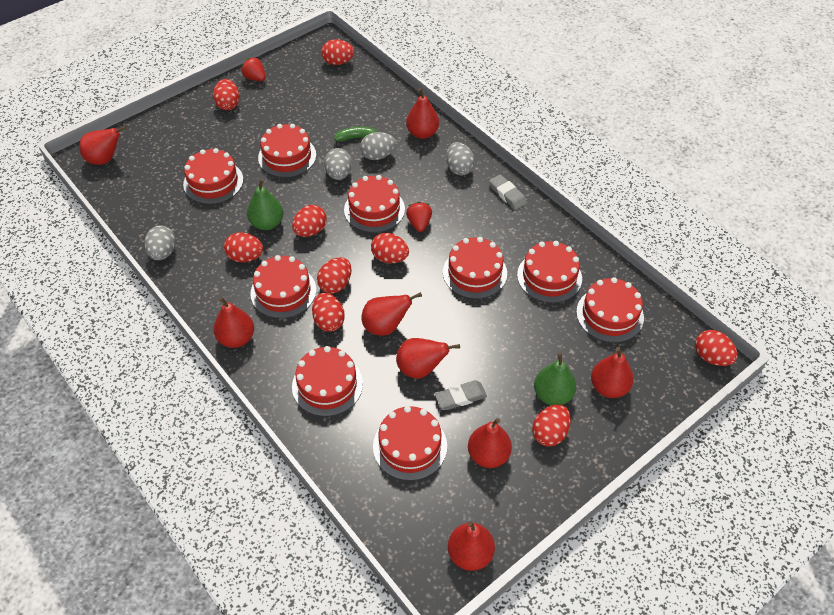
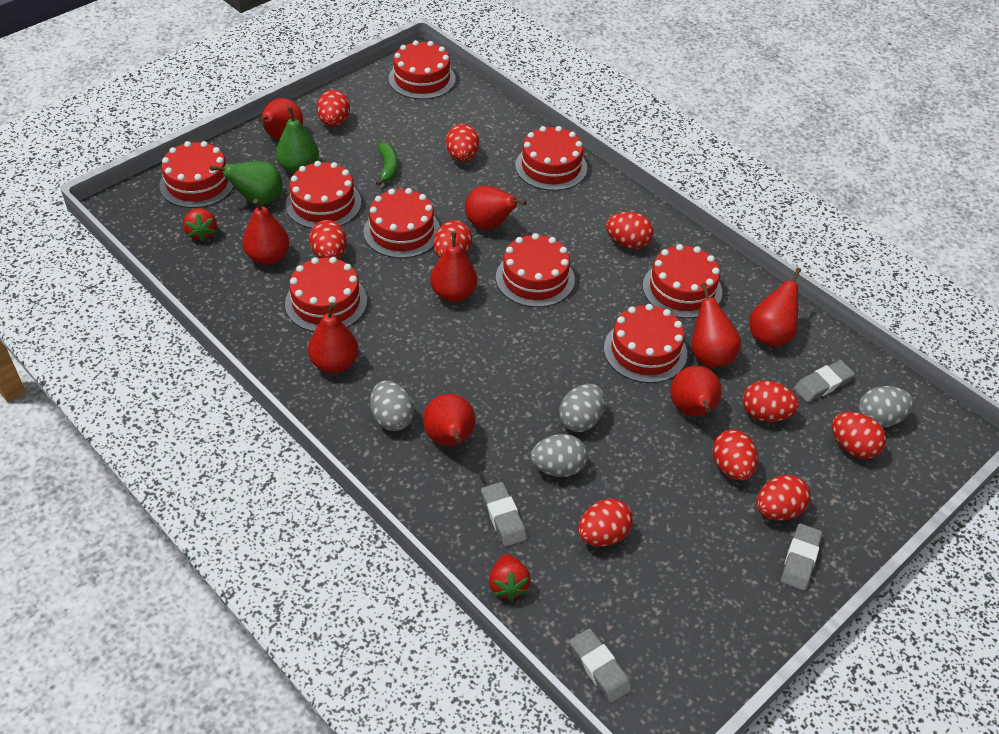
grey eraser: 2 -> 4
red egg: 9 -> 10
red pear: 8 -> 9

